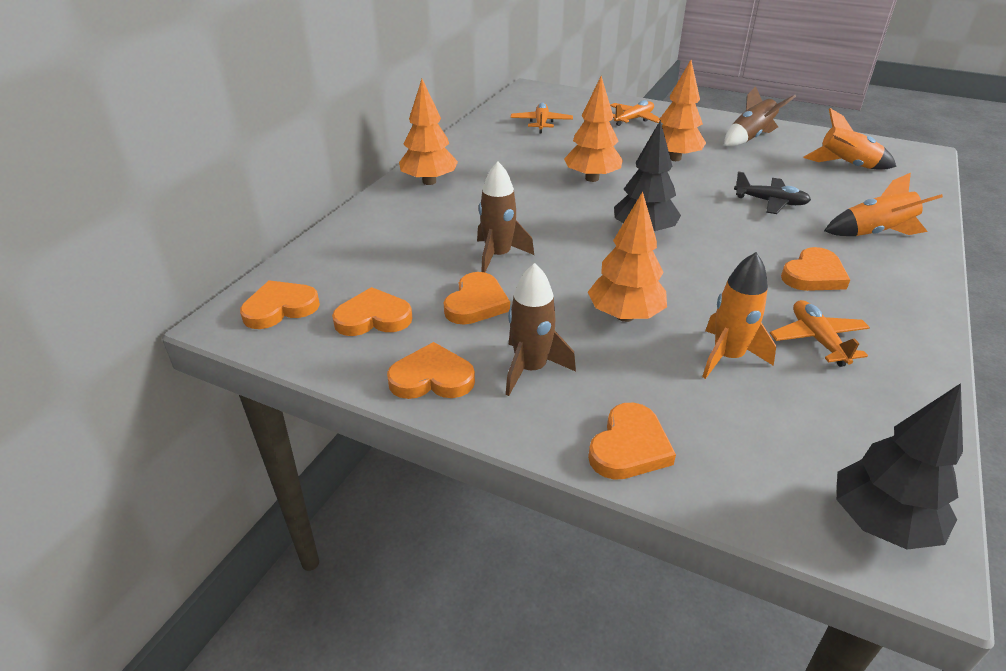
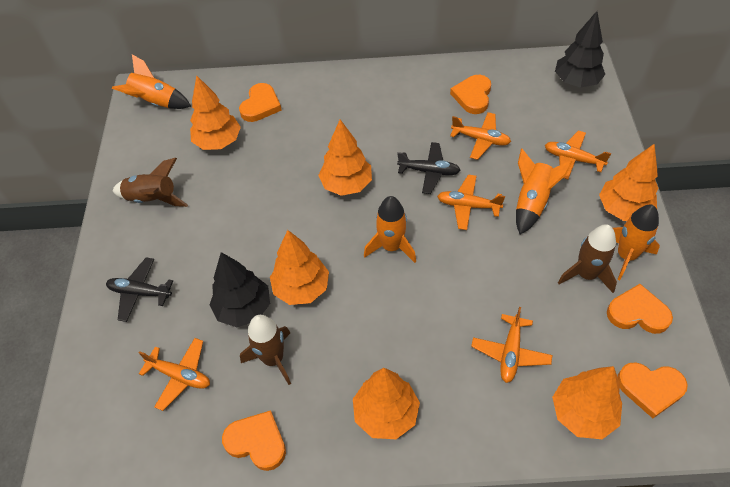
black plane: 1 -> 2
orange heart: 6 -> 5
orange plane: 3 -> 5
orange rocket: 3 -> 4
orange tree: 4 -> 6

